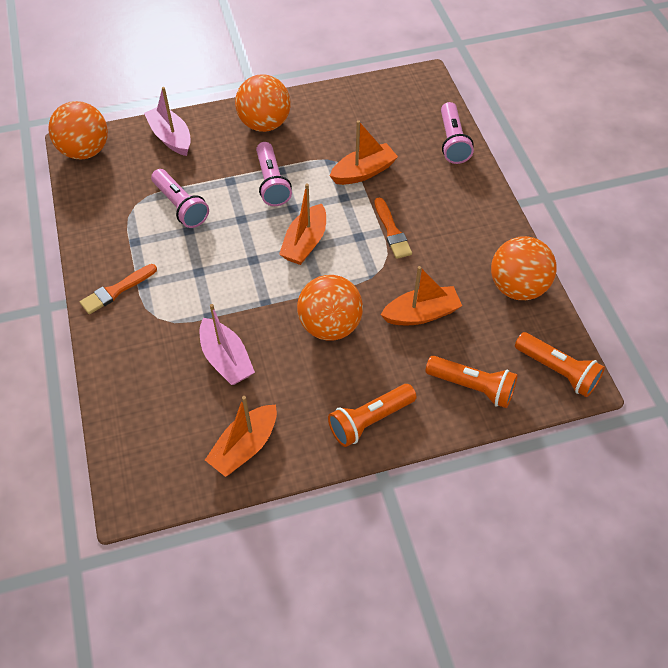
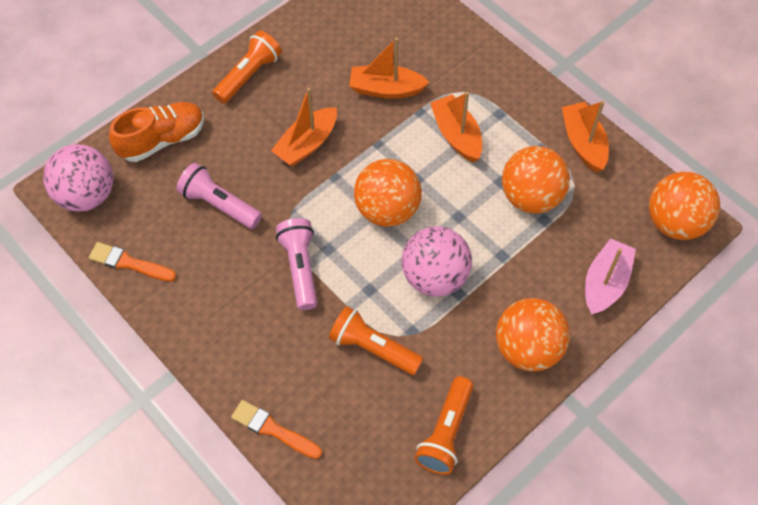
orange shoe: 0 -> 1
pink ball: 0 -> 2
pink boat: 2 -> 1
pink flashlight: 3 -> 2

